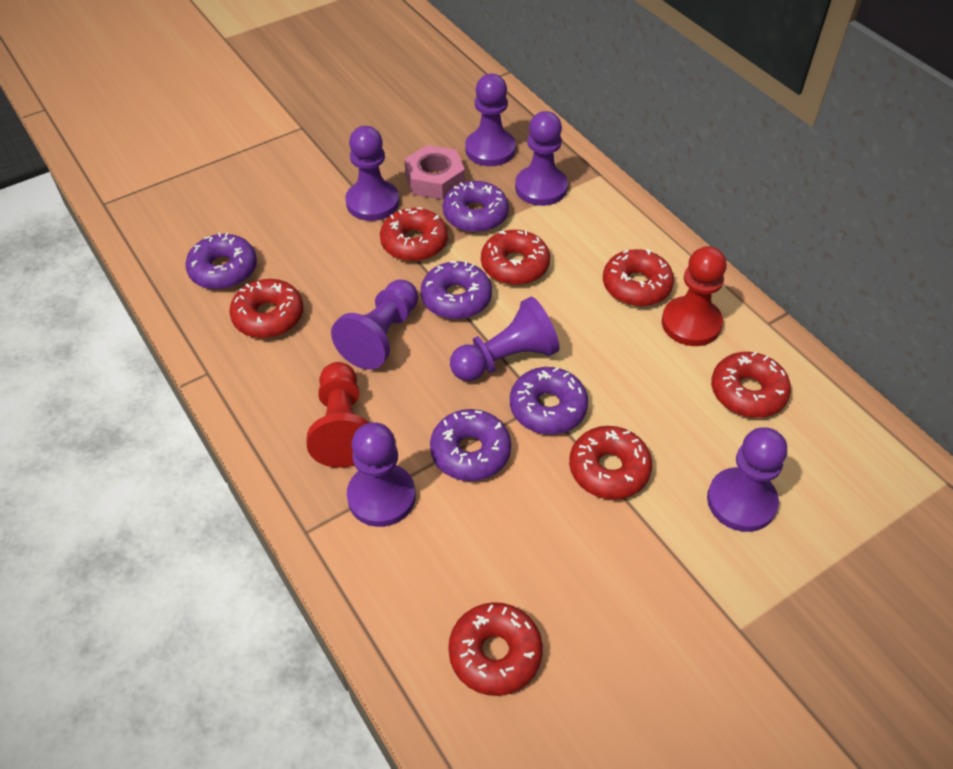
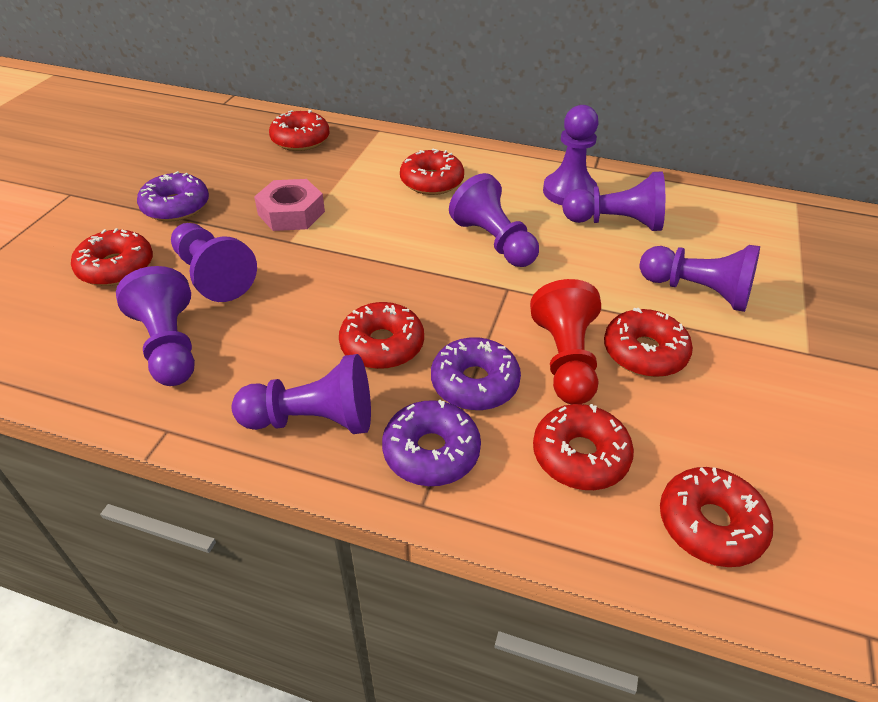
purple donut: 5 -> 3
red pawn: 2 -> 1

